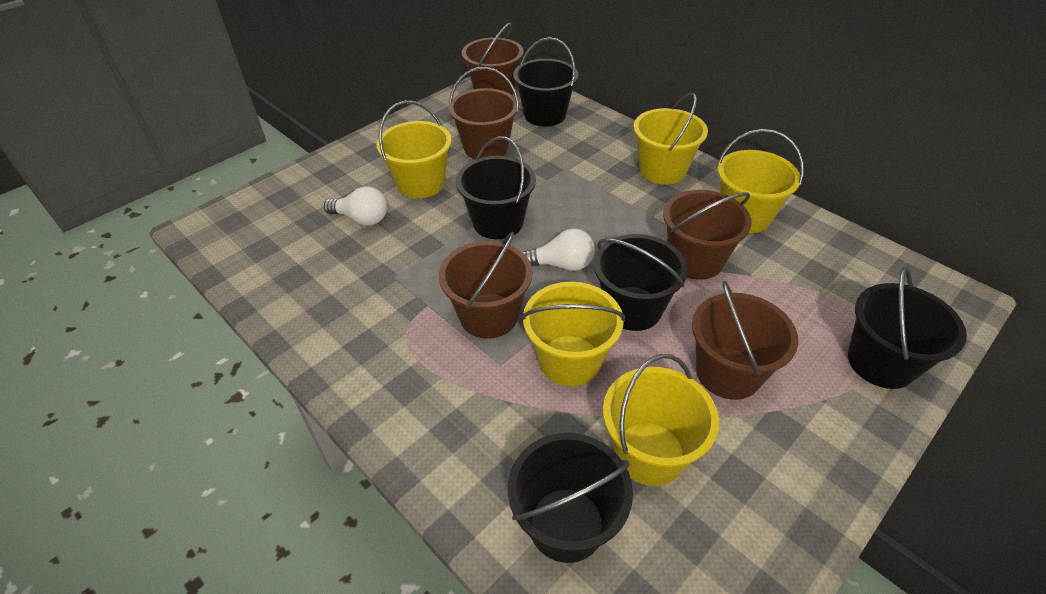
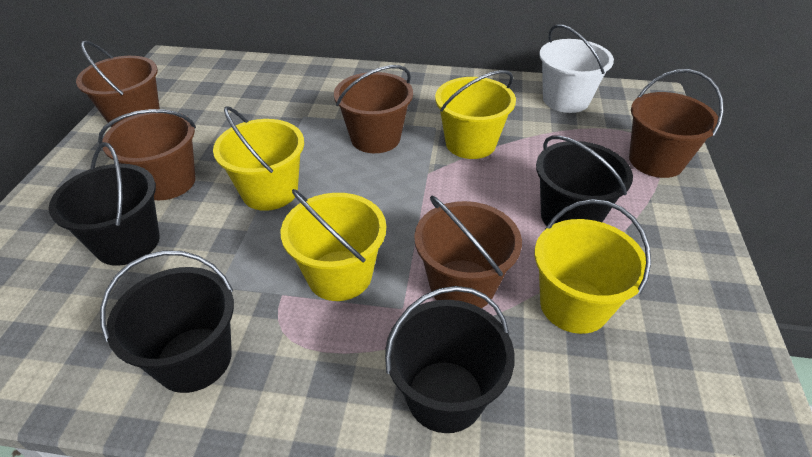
black bucket: 5 -> 4
white bucket: 0 -> 1
white light bulb: 2 -> 0
yellow bucket: 5 -> 4

